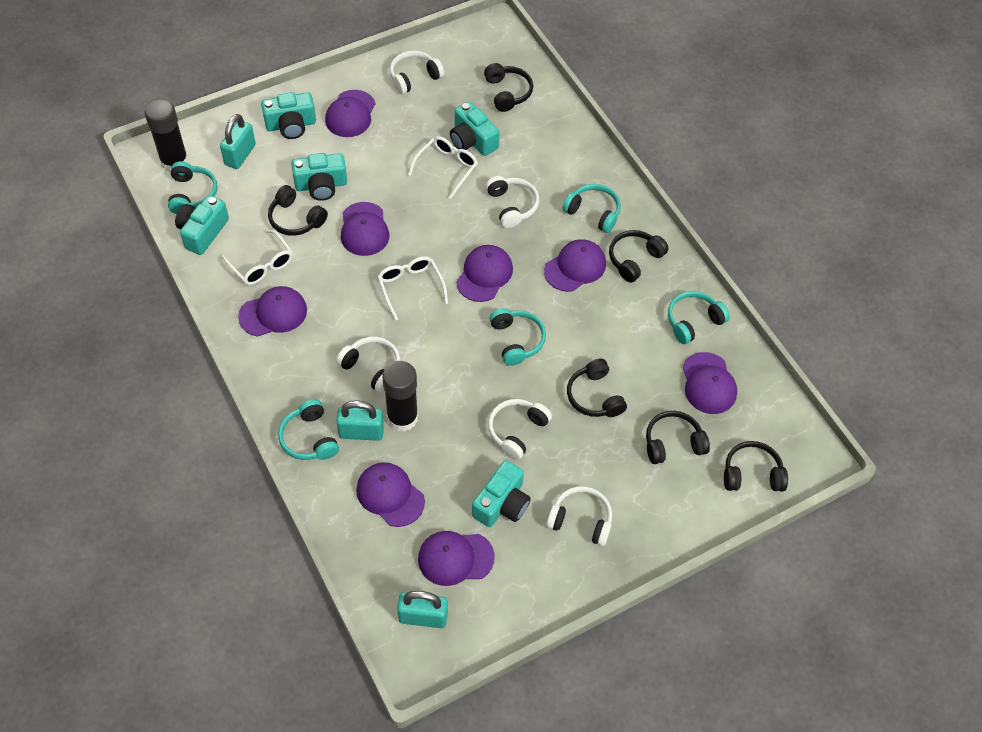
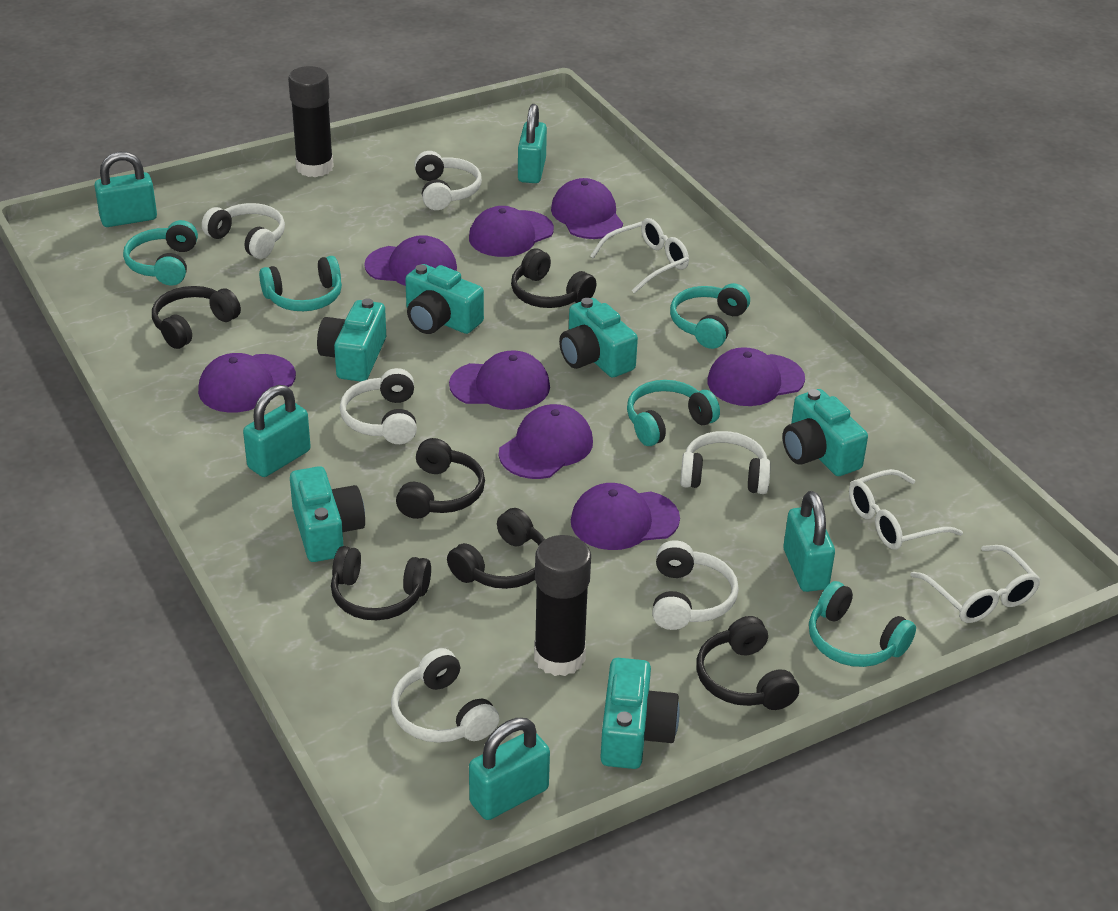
turquoise camera: 5 -> 6
turquoise padlock: 3 -> 5
white headphones: 5 -> 6

